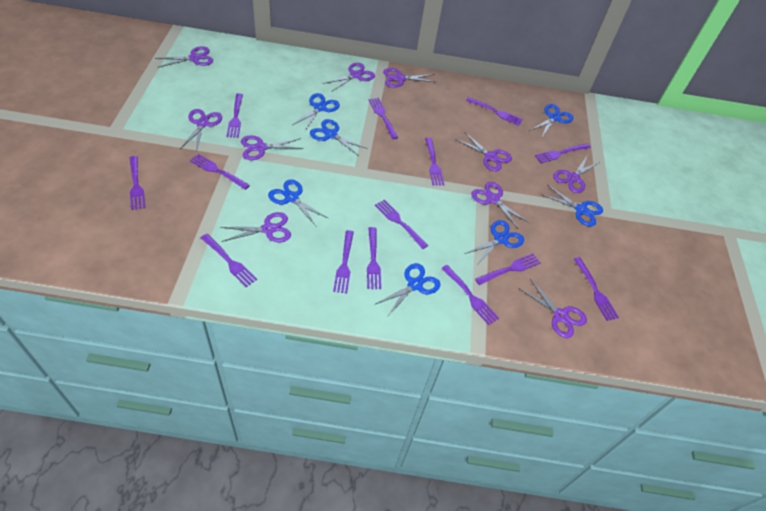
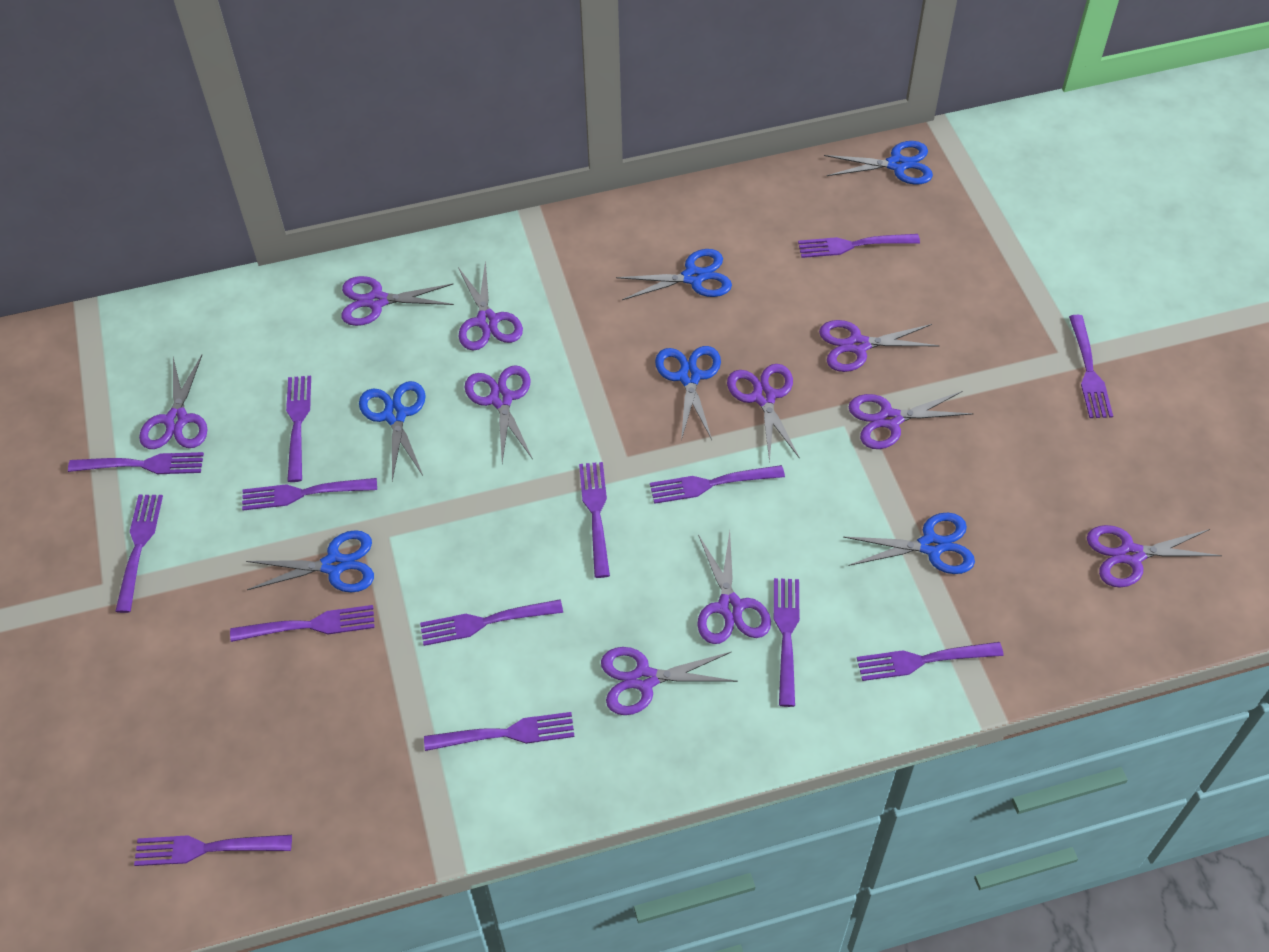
blue scissors: 7 -> 6

